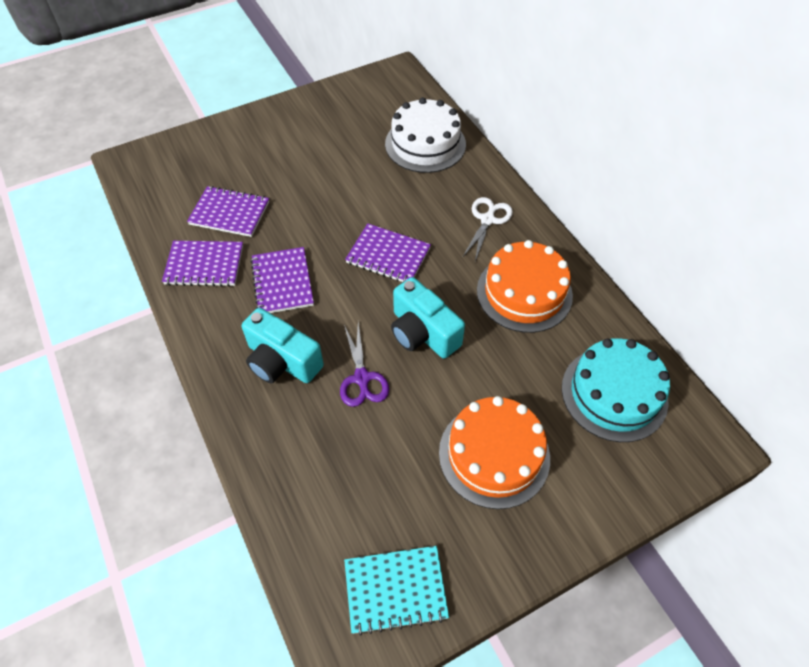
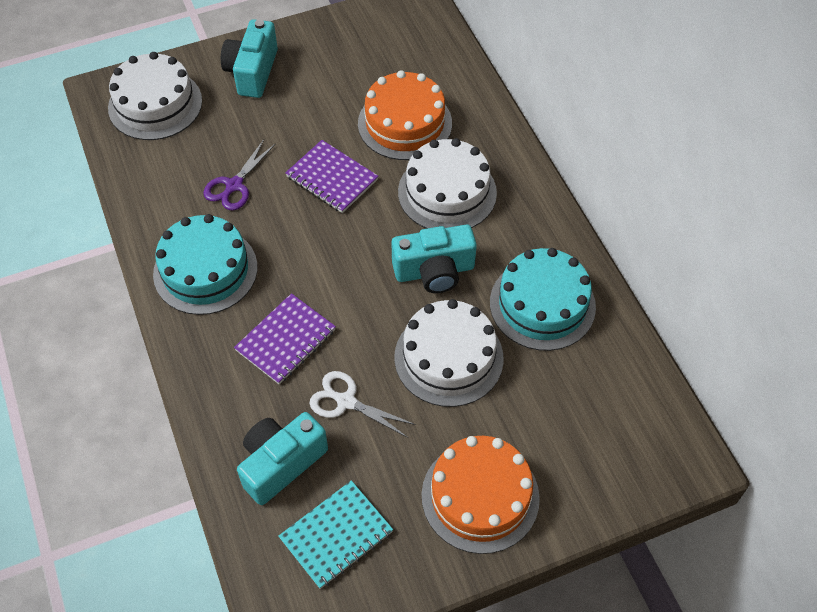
purple notebook: 4 -> 2
turquoise cake: 1 -> 2
turquoise camera: 2 -> 3
white cake: 1 -> 3

